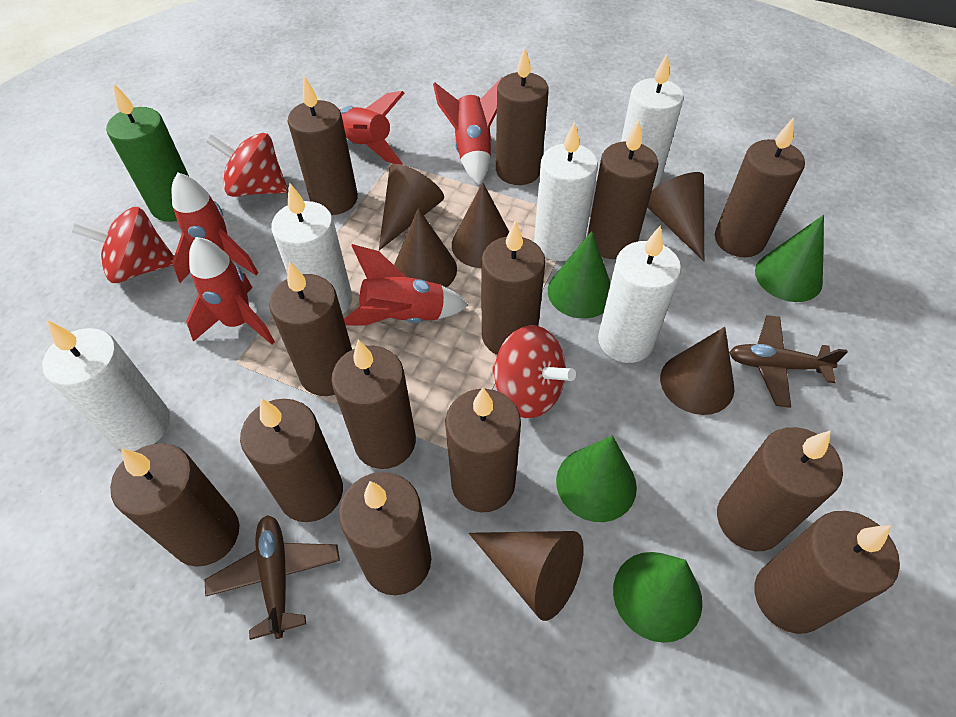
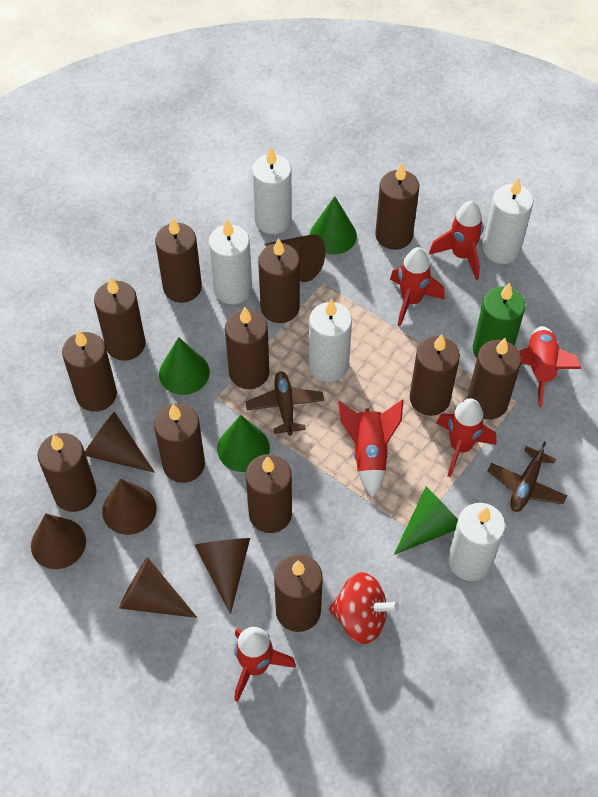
brown candle: 13 -> 12
red rocket: 5 -> 6
red spinning top: 3 -> 1

